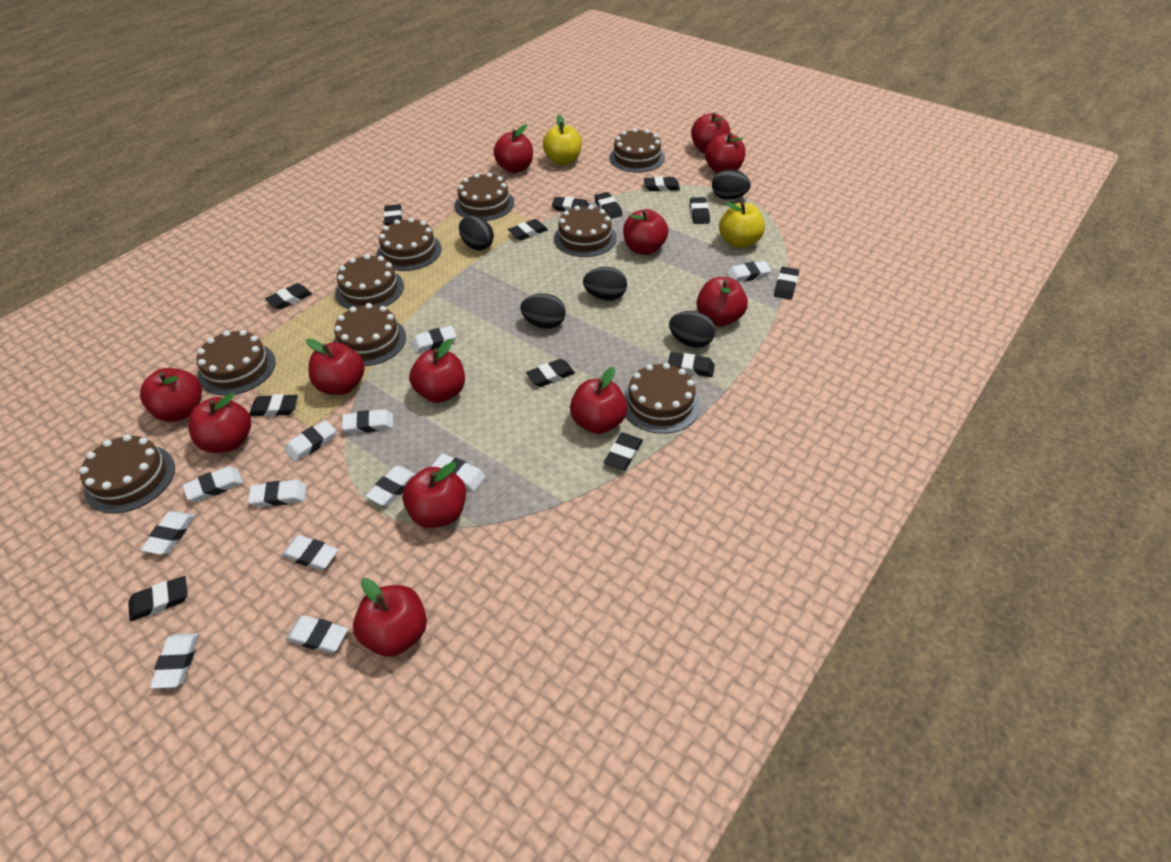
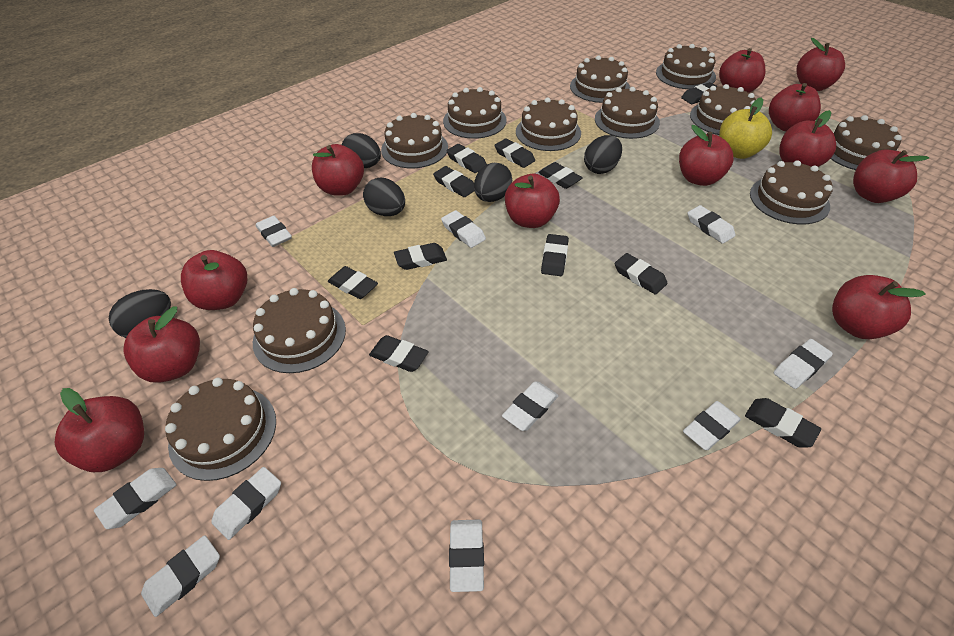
black eraser: 13 -> 11
brown cake: 9 -> 11
white eraser: 12 -> 10
yellow apple: 2 -> 1

